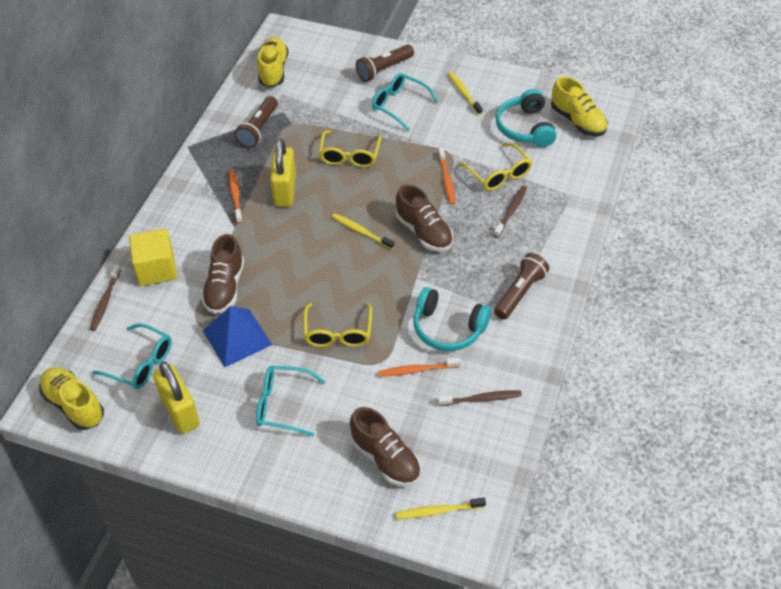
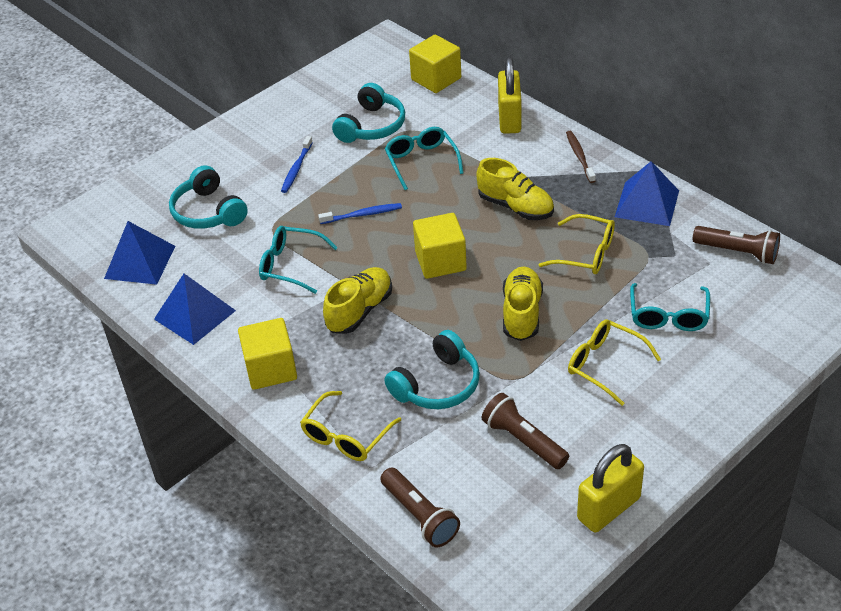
blue pyramid: 1 -> 3
blue toothbrush: 0 -> 2
brown shoe: 3 -> 0
brown toothbrush: 3 -> 1
orange toothbrush: 3 -> 0
turquoise headphones: 2 -> 3
yellow cube: 1 -> 3
yellow toothbrush: 3 -> 0

